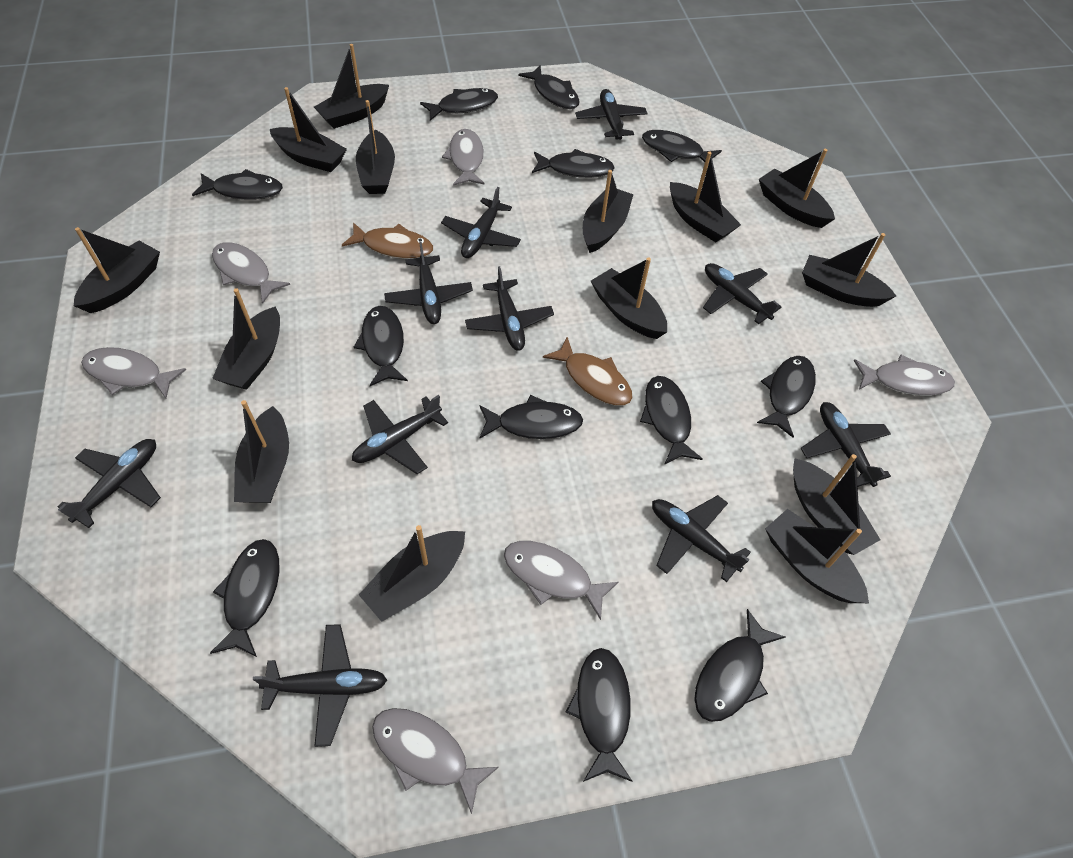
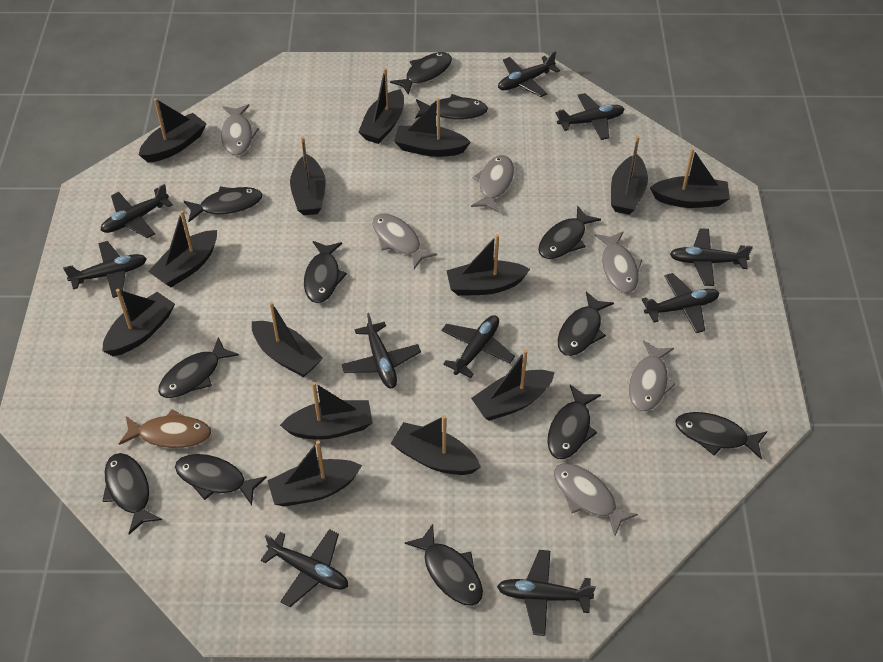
brown fish: 2 -> 1

